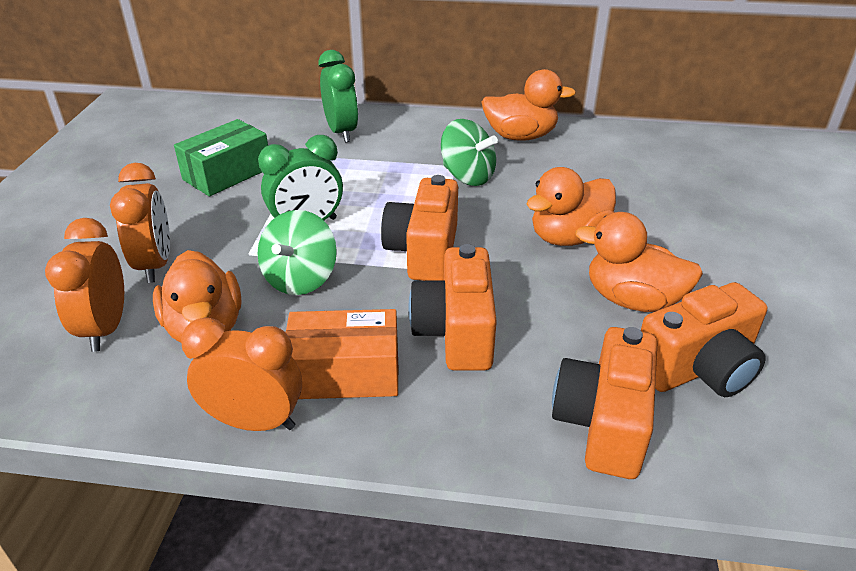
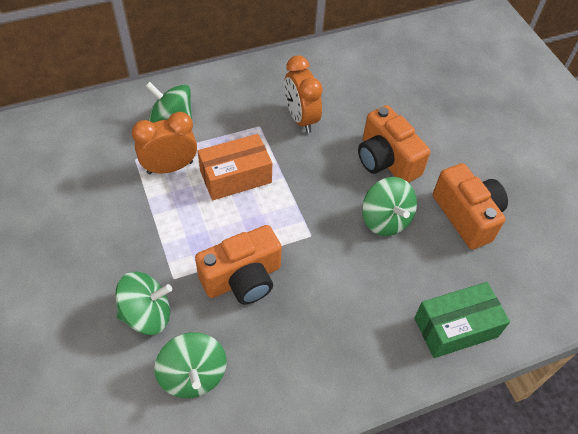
green clock: 2 -> 0
green spinning top: 2 -> 4
orange camera: 4 -> 3
orange clock: 3 -> 2
orange duck: 4 -> 0

